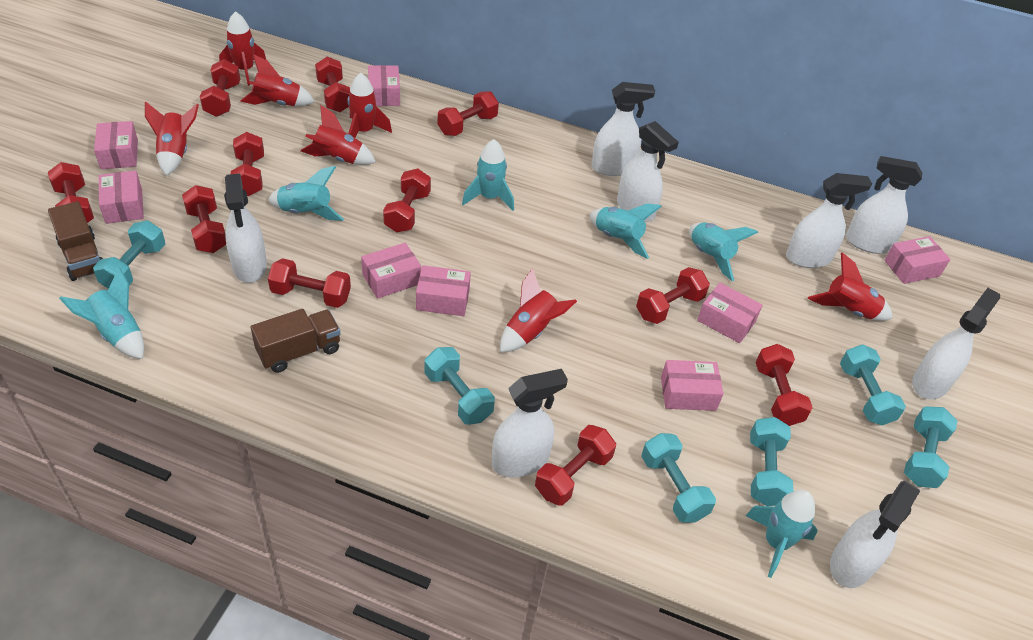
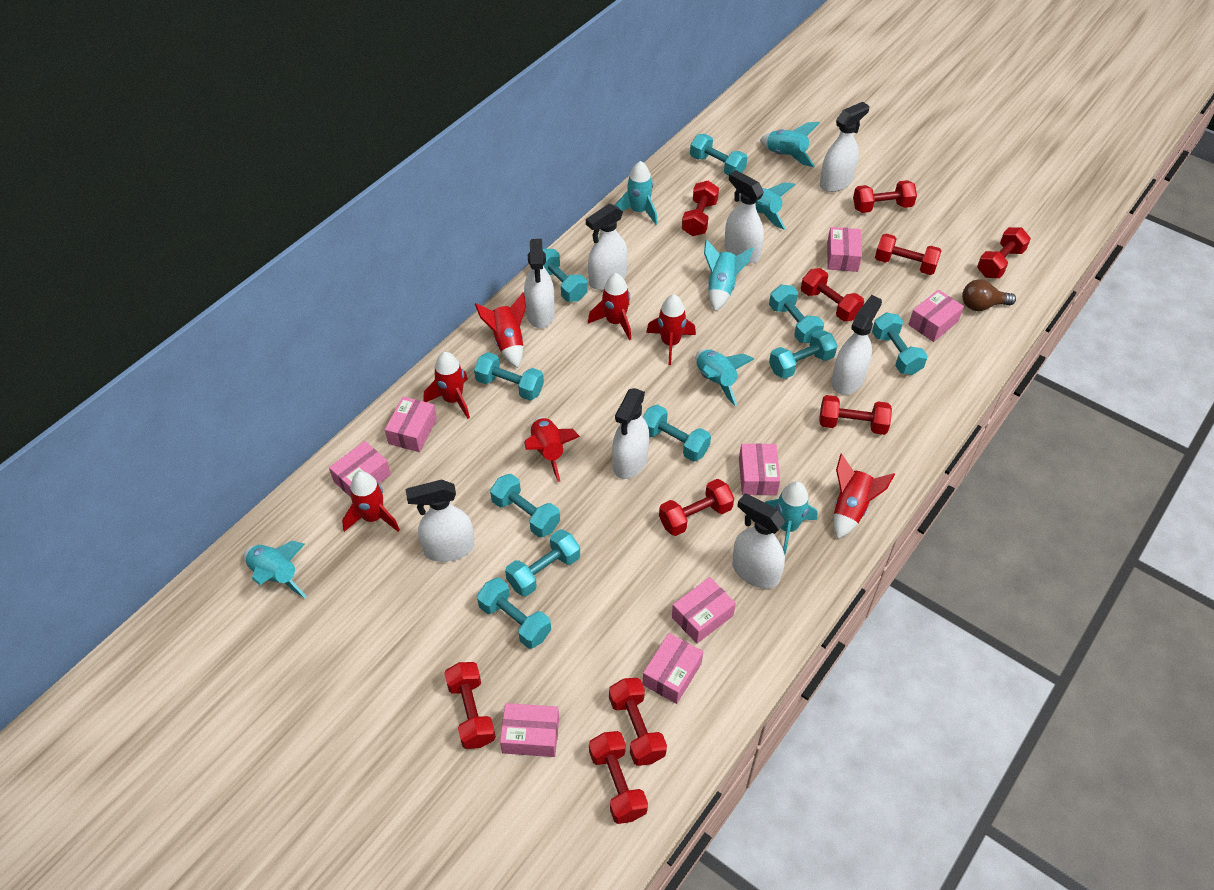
brown light bulb: 0 -> 1
brown truck: 2 -> 0
red dumbbell: 11 -> 10
turquoise dumbbell: 6 -> 10
turquoise rocket: 6 -> 7

